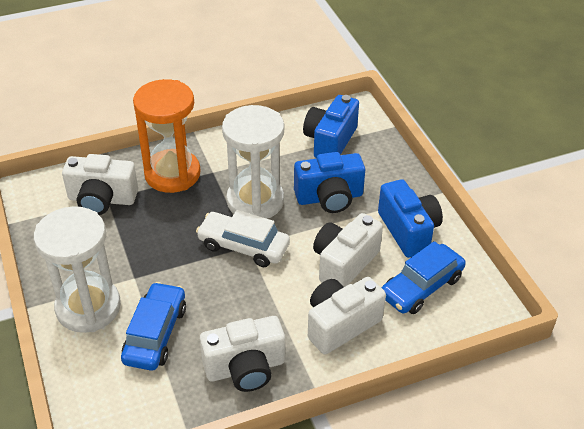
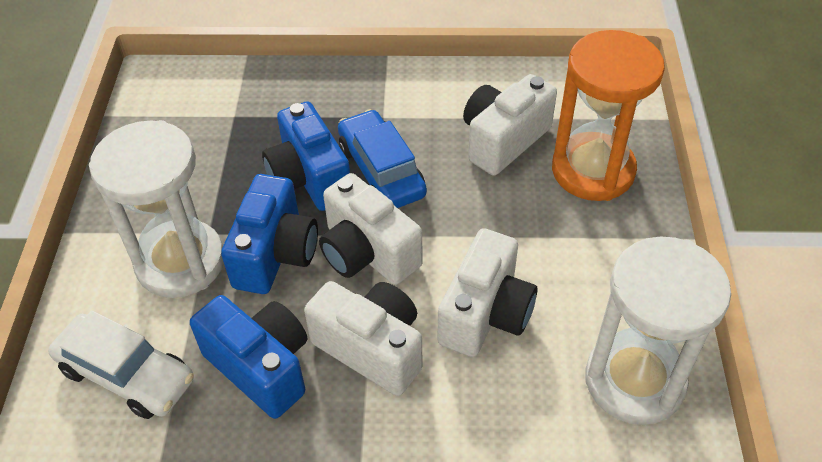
blue car: 2 -> 1

